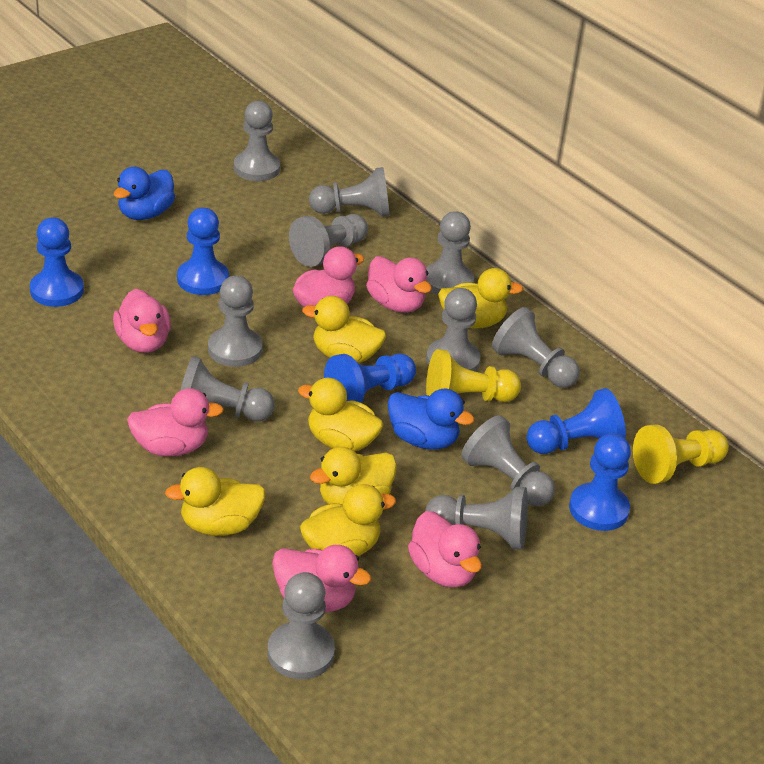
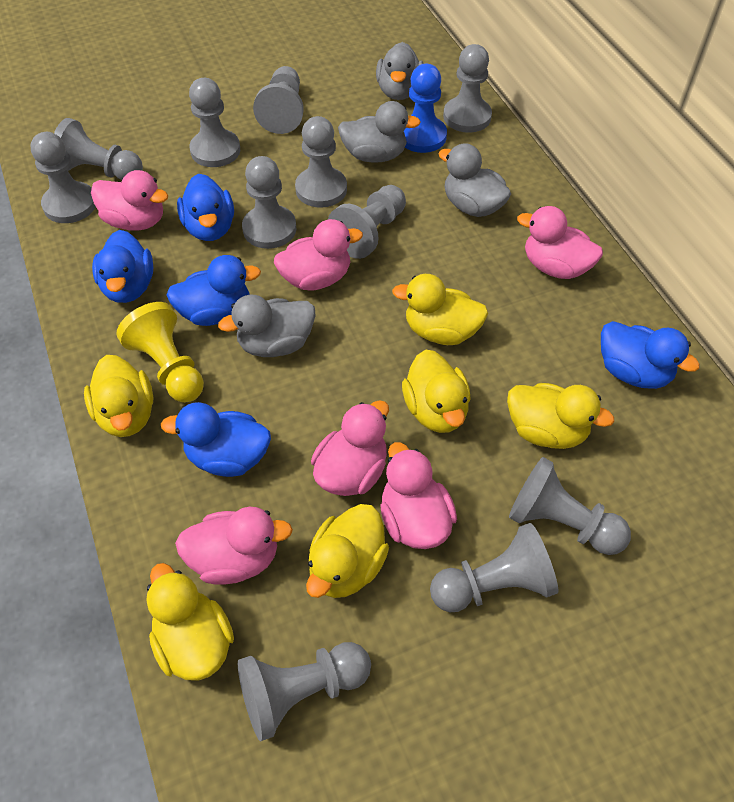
blue duck: 2 -> 5
blue pawn: 5 -> 1
grey duck: 0 -> 4
yellow pawn: 2 -> 1

